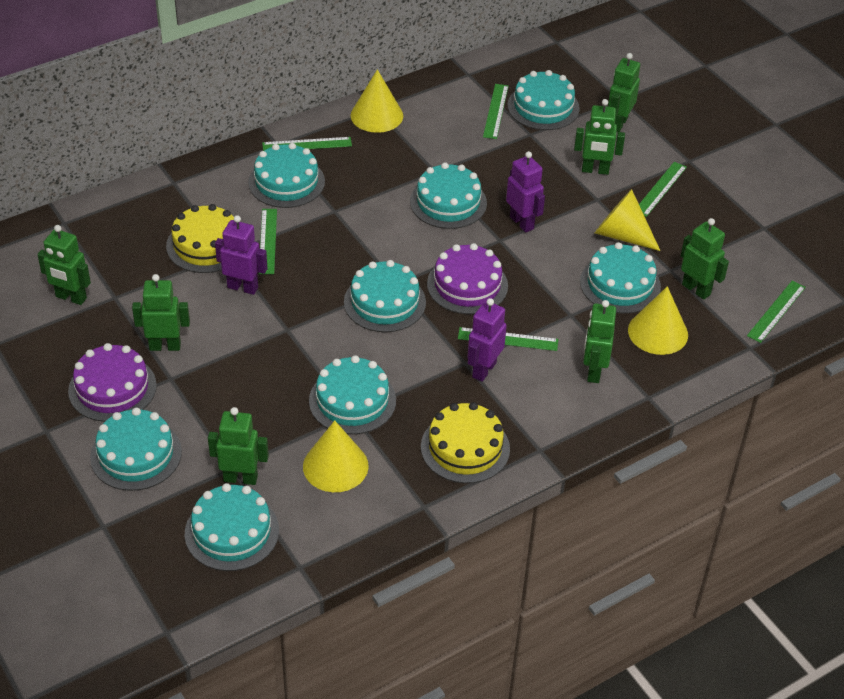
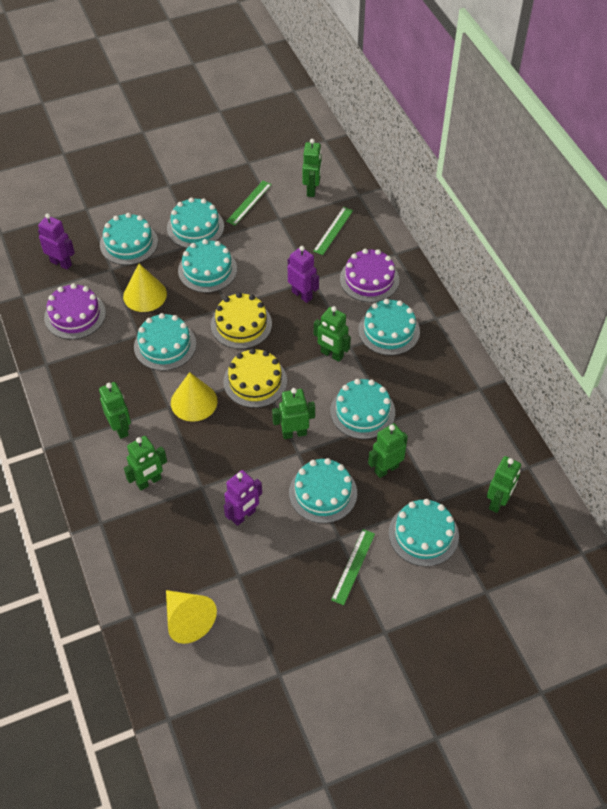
green ruler: 6 -> 3
yellow cone: 4 -> 3

